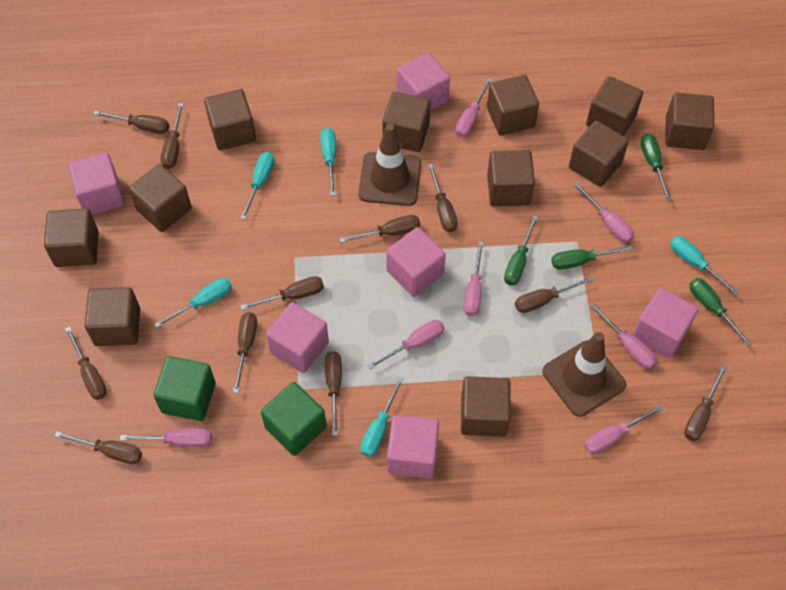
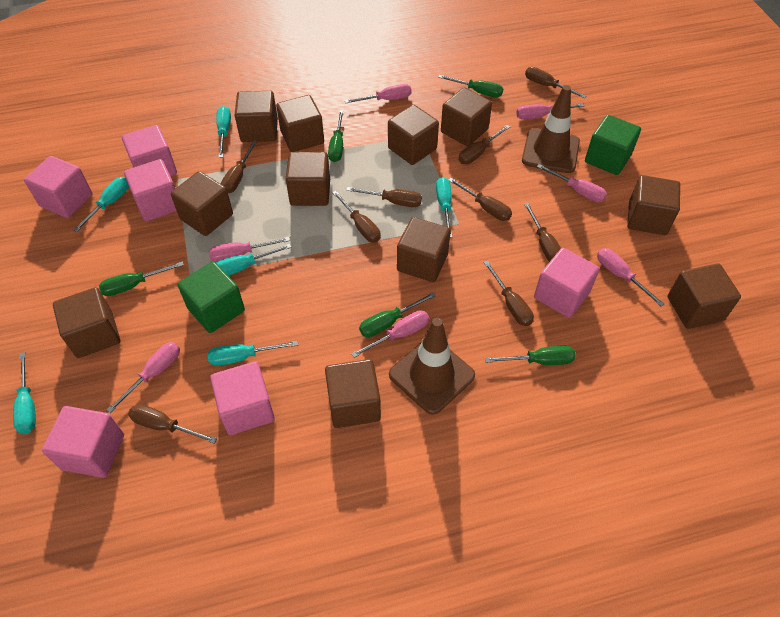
brown screwdriver: 11 -> 9
green screwdriver: 4 -> 5
turquoise screwdriver: 5 -> 6

